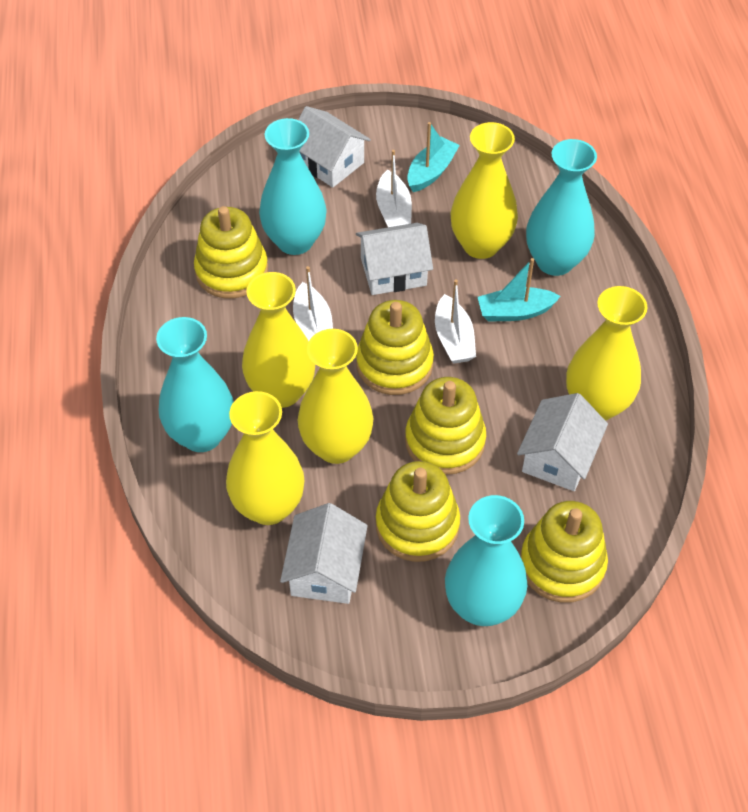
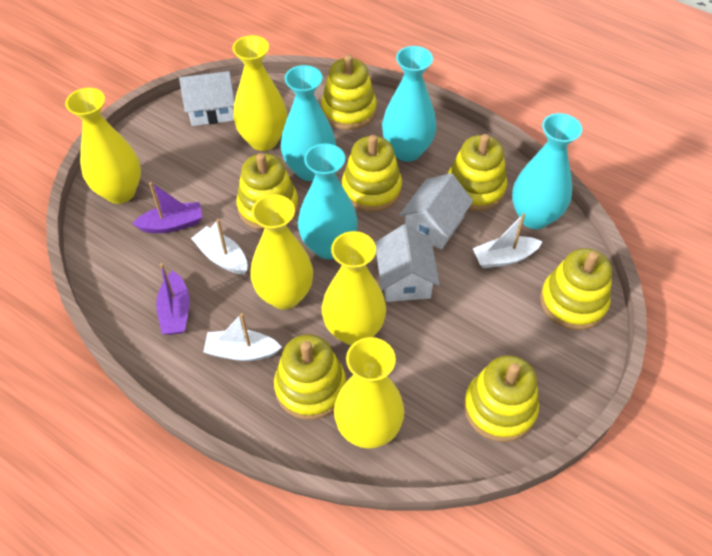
purple boat: 0 -> 2
turquoise boat: 2 -> 0
white house: 4 -> 3
yellow stacking toy: 5 -> 7

